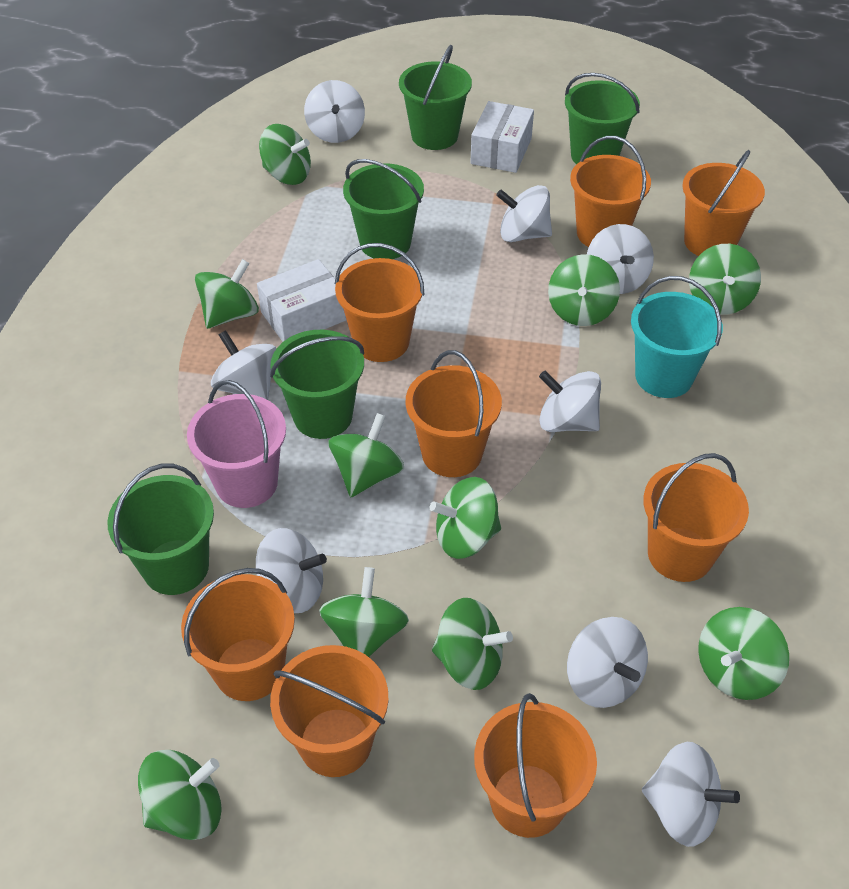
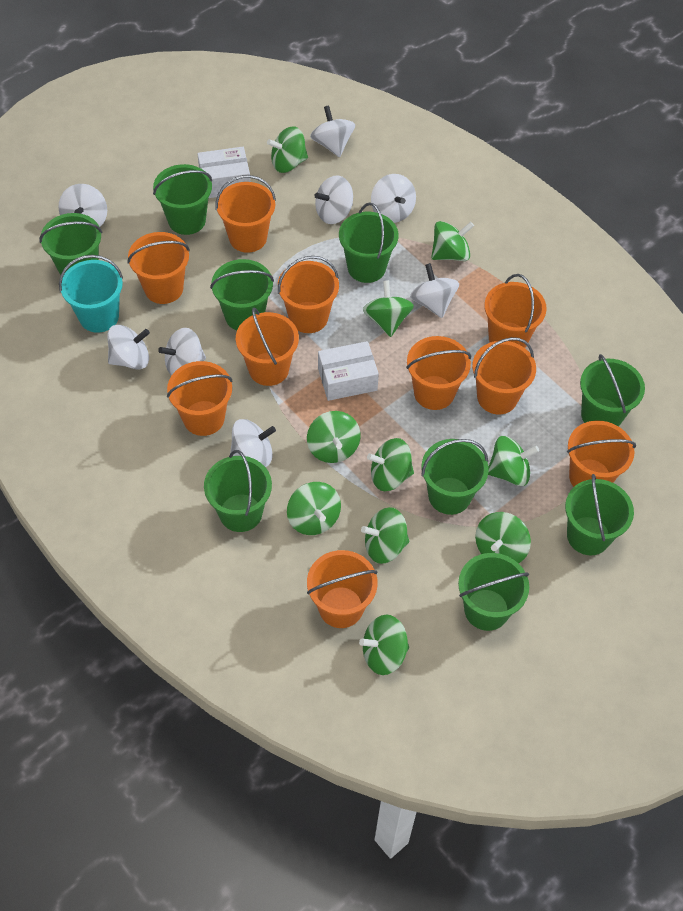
green bucket: 5 -> 9
orange bucket: 8 -> 10
pink bucket: 1 -> 0

